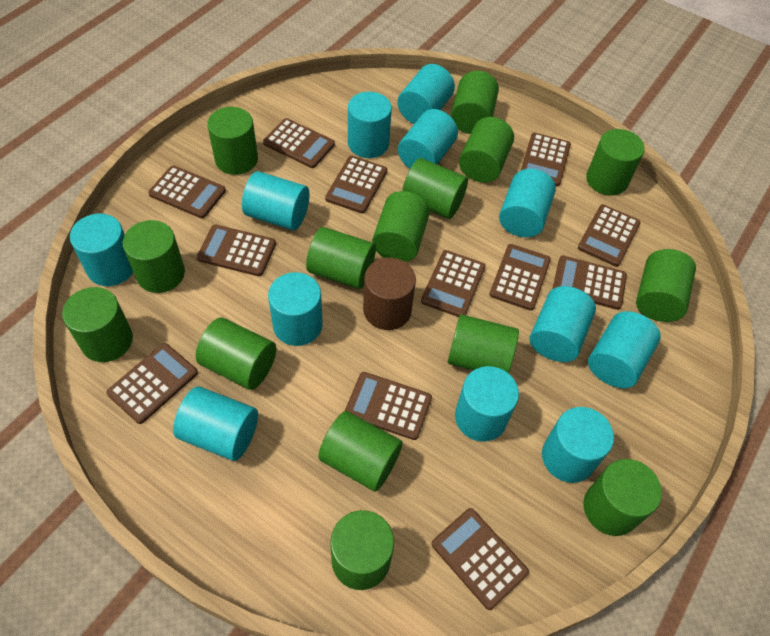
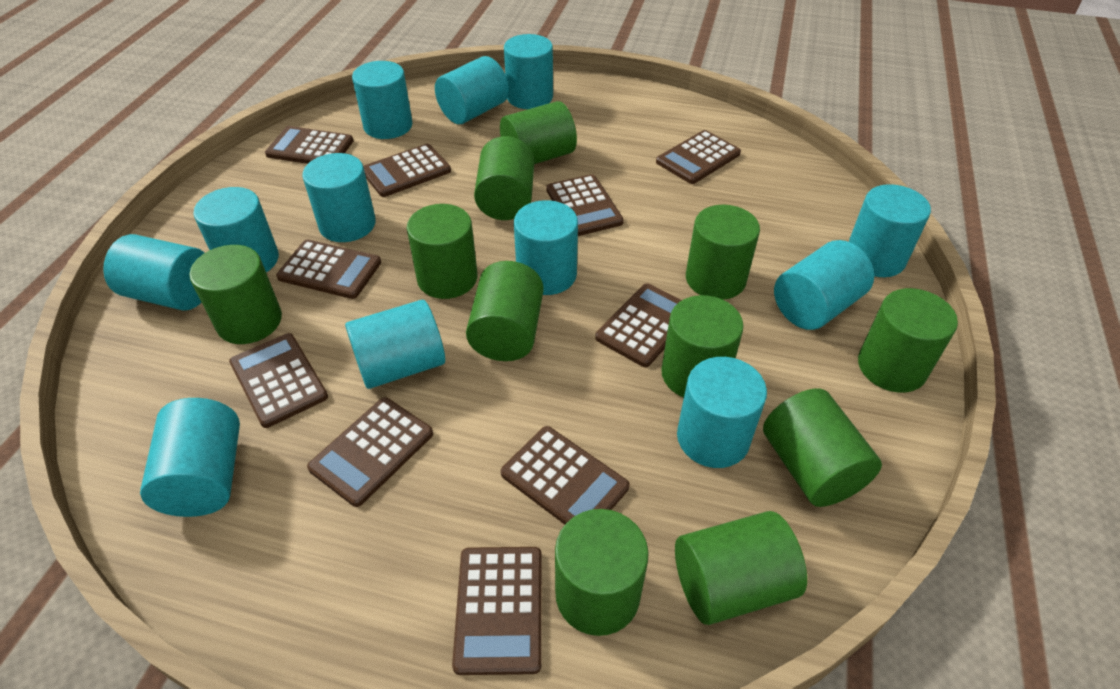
brown calculator: 12 -> 10
brown cylinder: 1 -> 0
green cylinder: 15 -> 11

